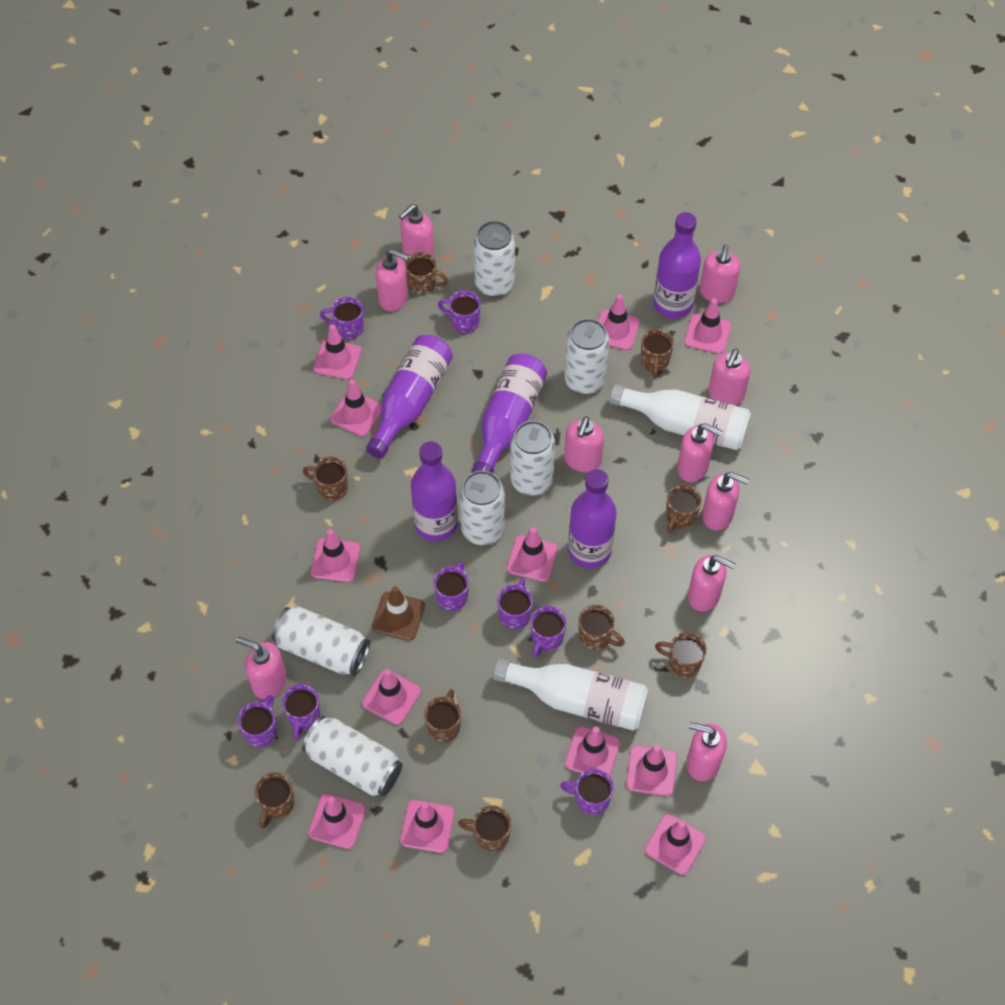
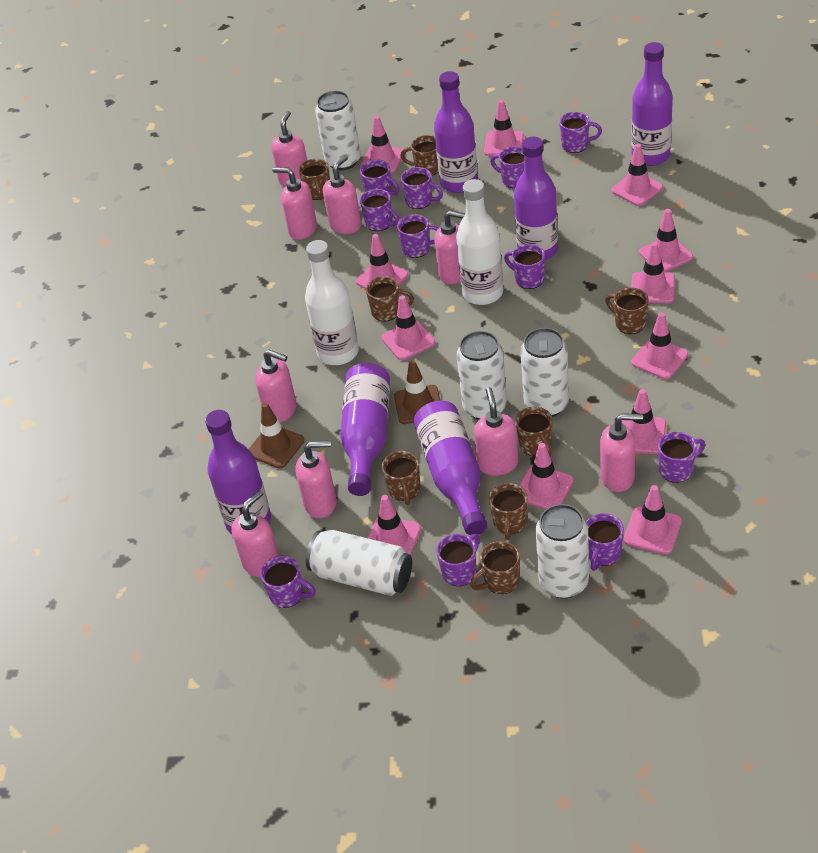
brown mug: 9 -> 8
brown traffic cone: 1 -> 2
pink soap dispenser: 10 -> 9
purple bottle: 5 -> 6
purple mug: 8 -> 11
white can: 6 -> 5

